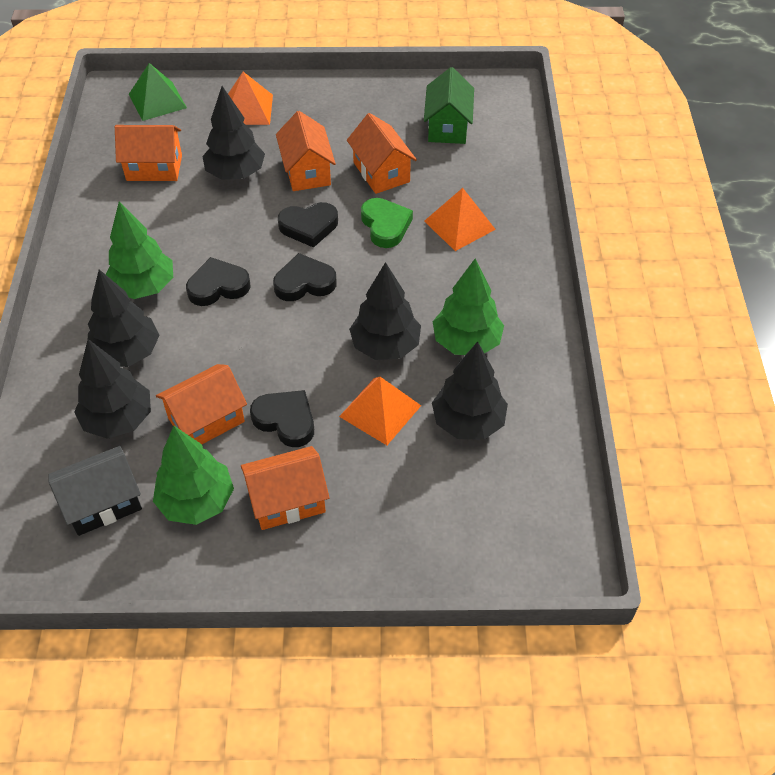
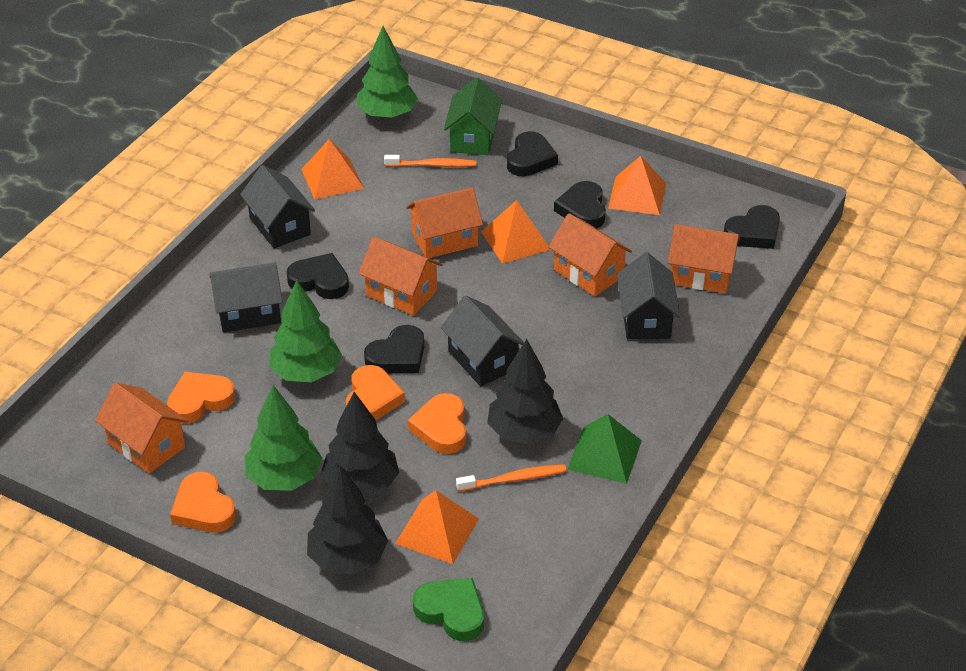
black heart: 4 -> 5
black house: 1 -> 4
black tree: 5 -> 3
orange heart: 0 -> 4
orange pyramid: 3 -> 4
orange toothbrush: 0 -> 2

